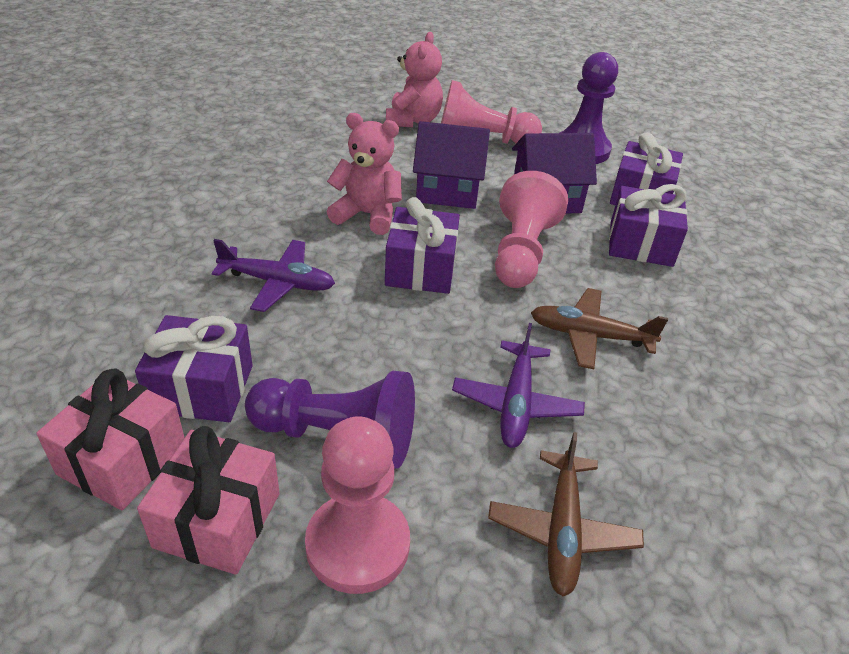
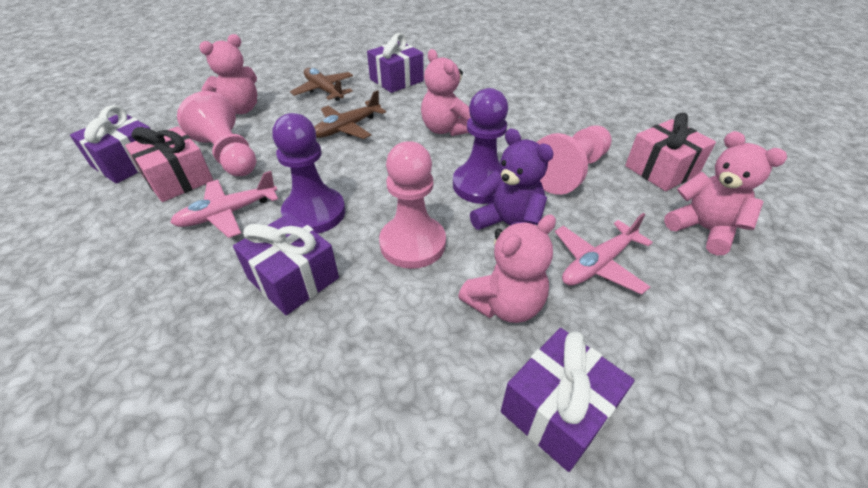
pink plane: 0 -> 2
pink teddy bear: 2 -> 4
purple house: 2 -> 0
purple plane: 2 -> 0
purple teddy bear: 0 -> 1

